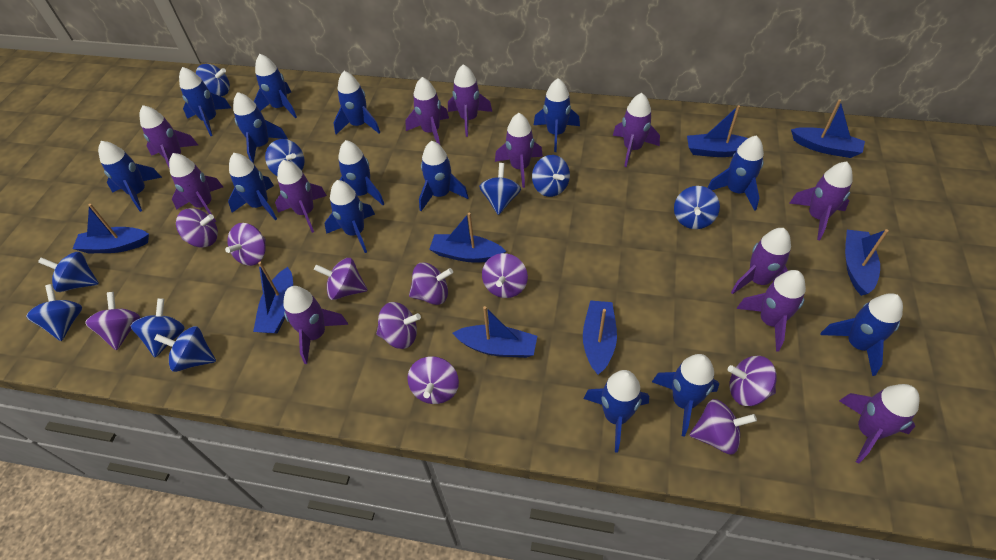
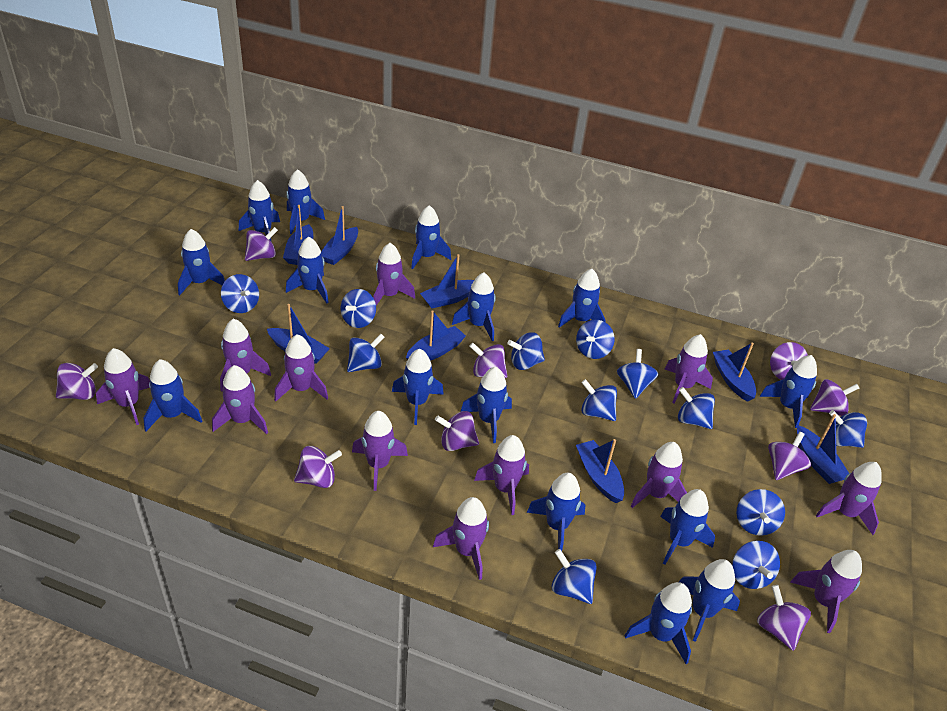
blue rocket: 14 -> 15
blue spinning top: 9 -> 12
purple spinning top: 10 -> 9

